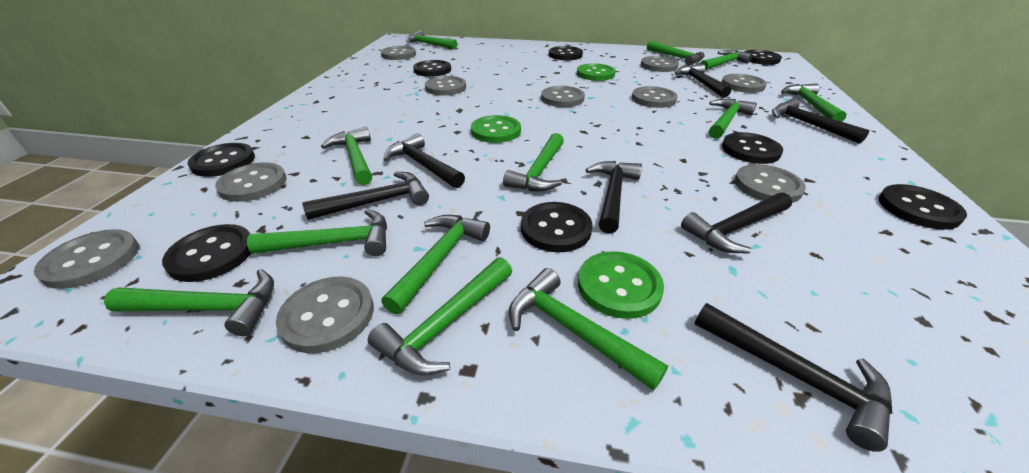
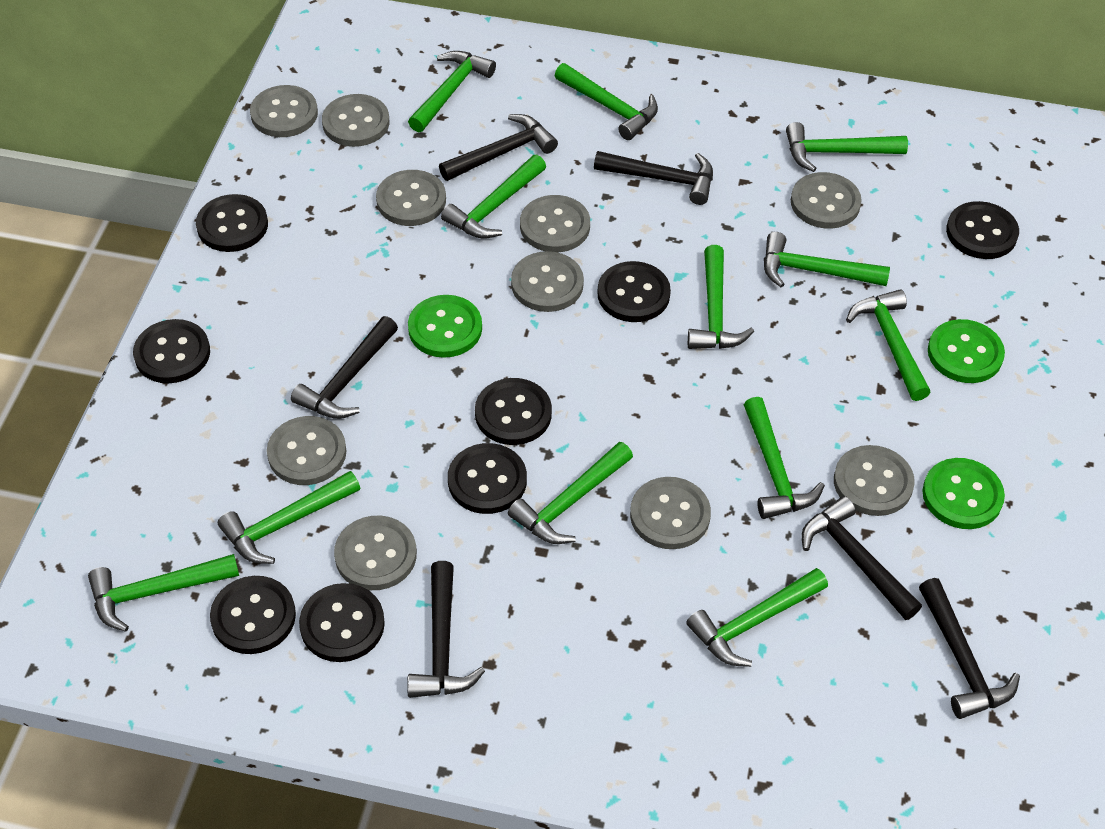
black hammer: 7 -> 6

